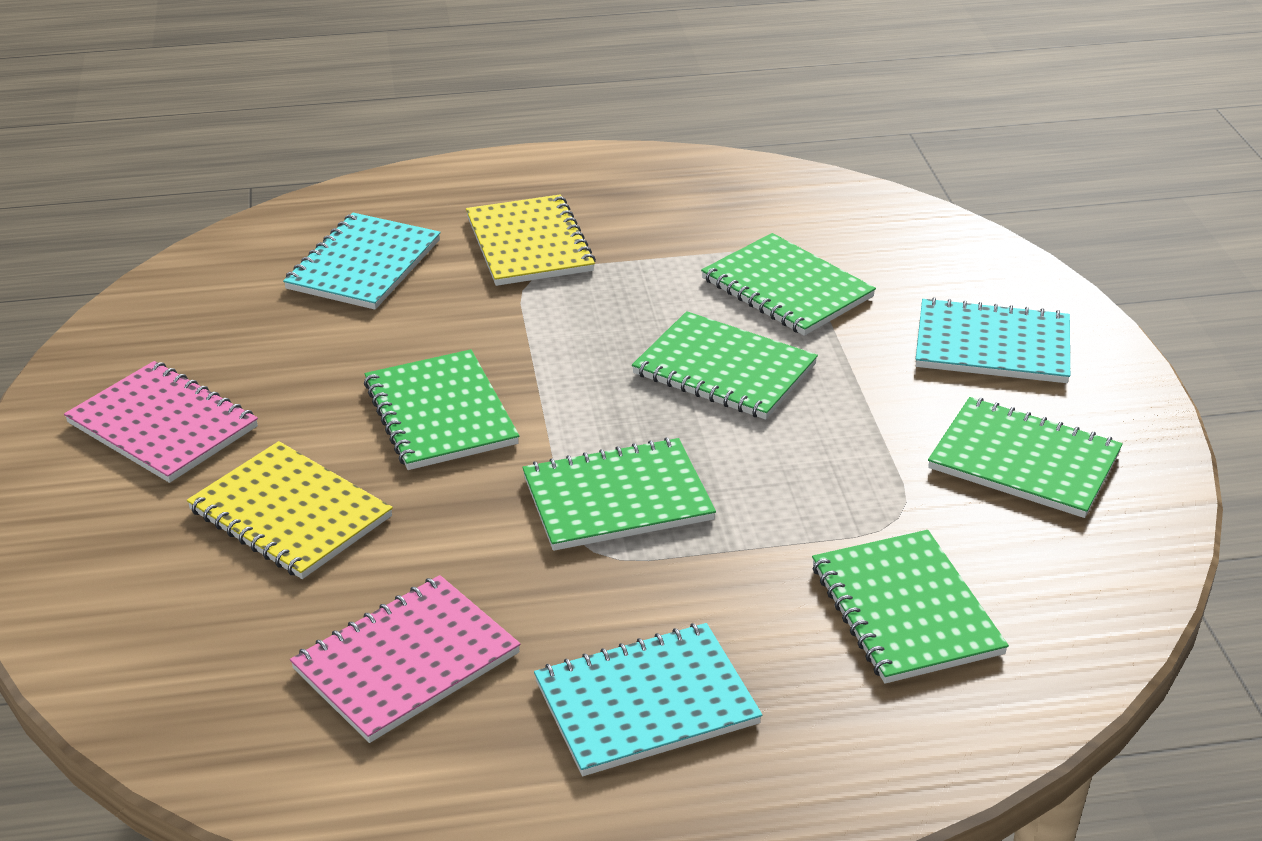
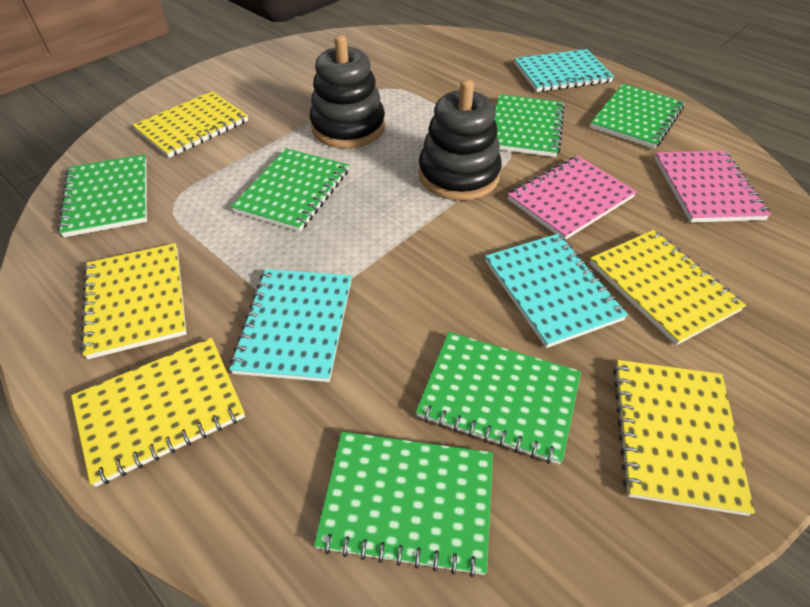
black stacking toy: 0 -> 2
yellow notebook: 2 -> 5

